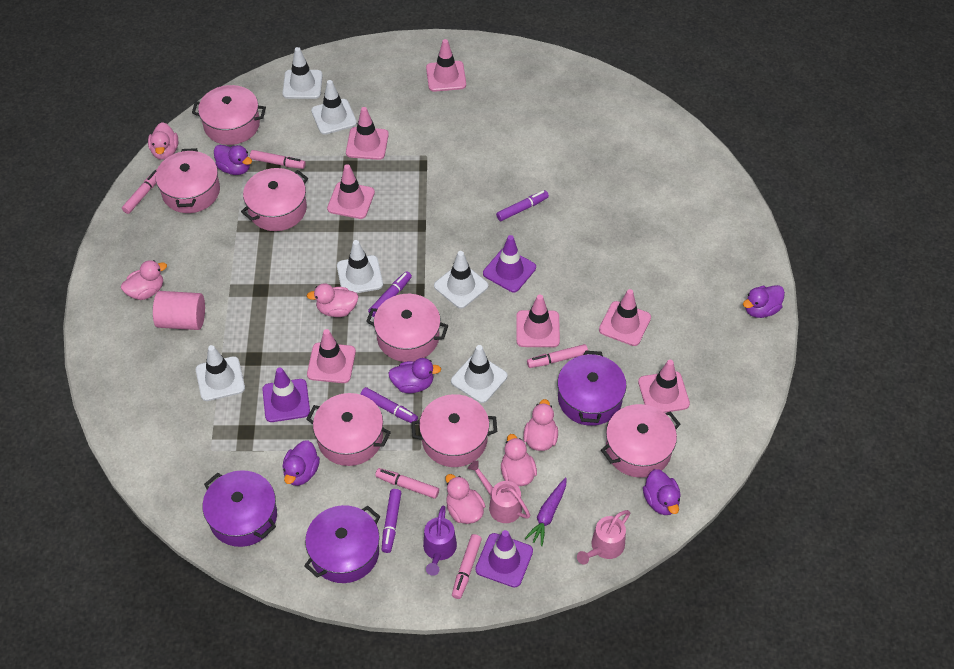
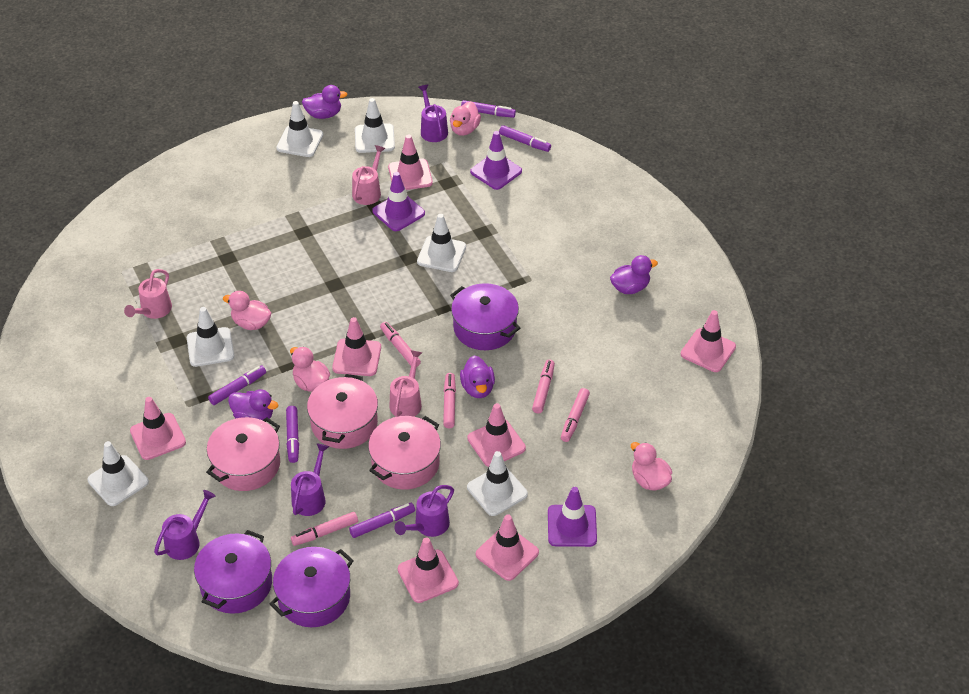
pink cylinder: 1 -> 0
pink duck: 6 -> 4
pink pot: 7 -> 3
pink watering can: 2 -> 3
purple carrot: 1 -> 0
purple duck: 5 -> 4
purple marker: 4 -> 5
purple watering can: 1 -> 4

